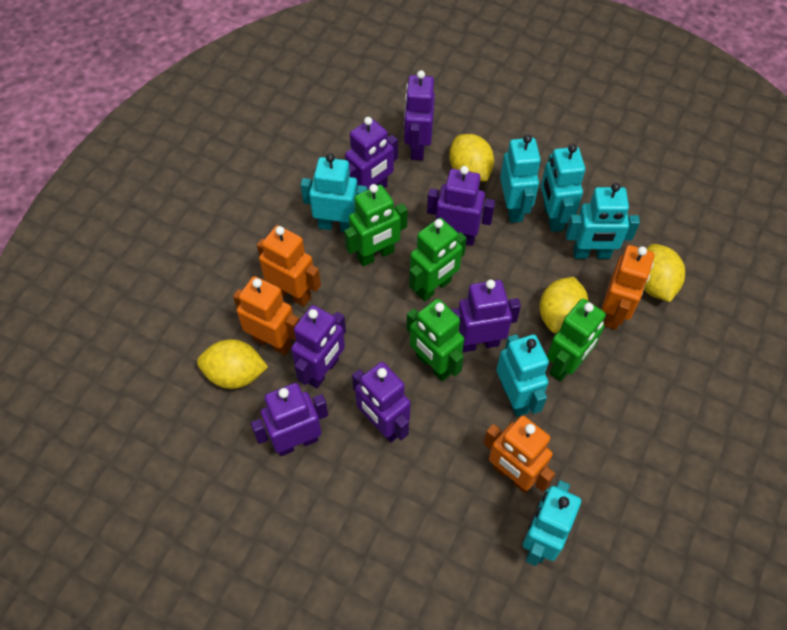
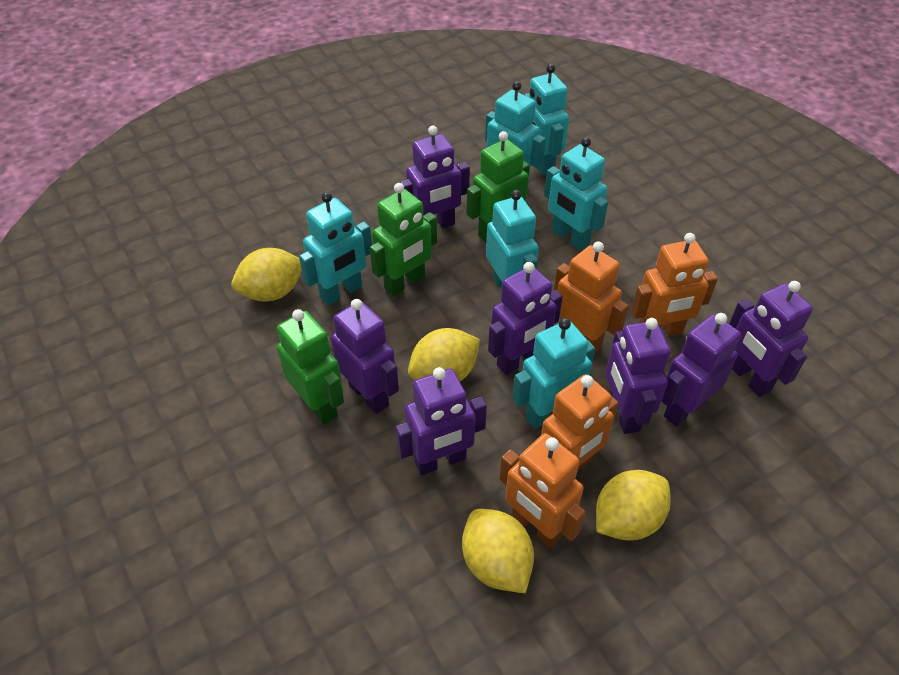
green robot: 4 -> 3

